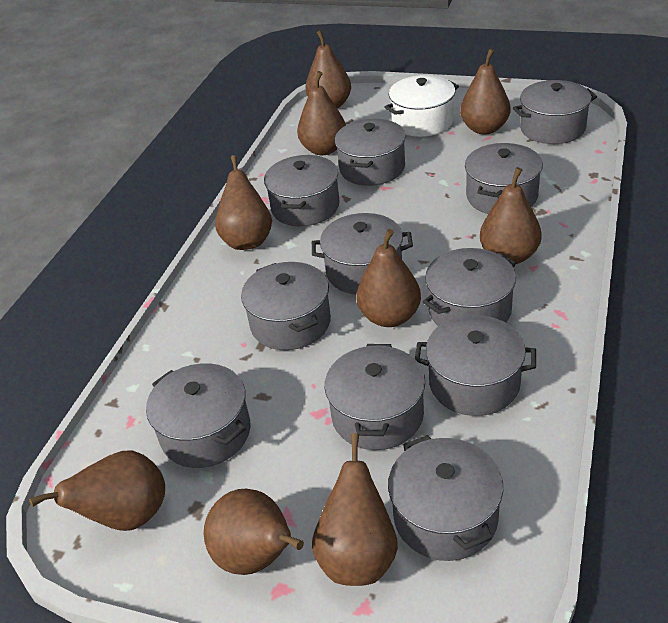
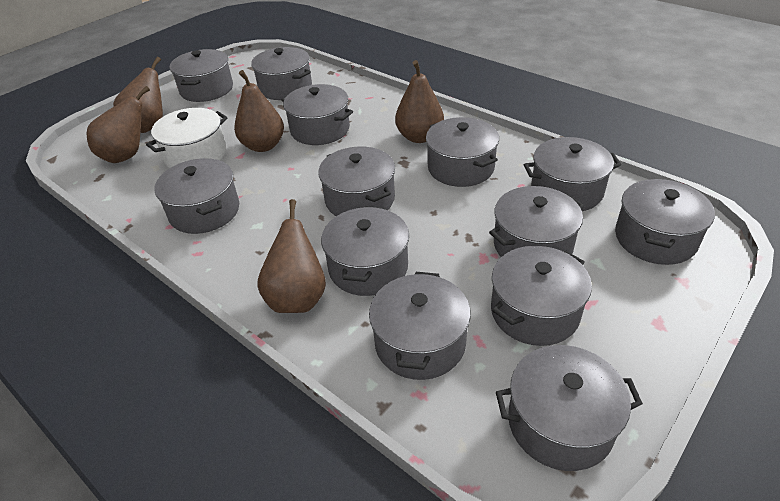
brown pear: 9 -> 5
grey pot: 11 -> 13

